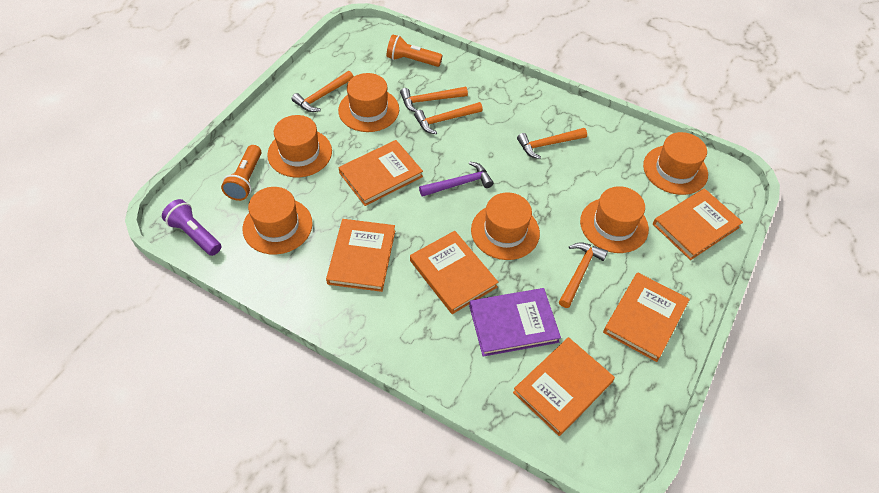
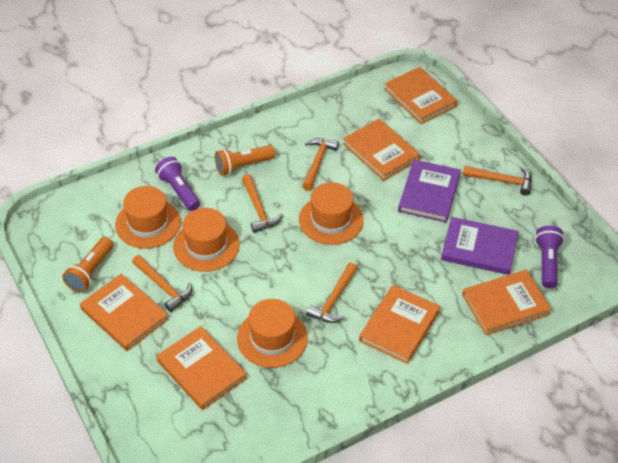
orange hat: 6 -> 4
purple book: 1 -> 2
purple flashlight: 1 -> 2
purple hammer: 1 -> 0

